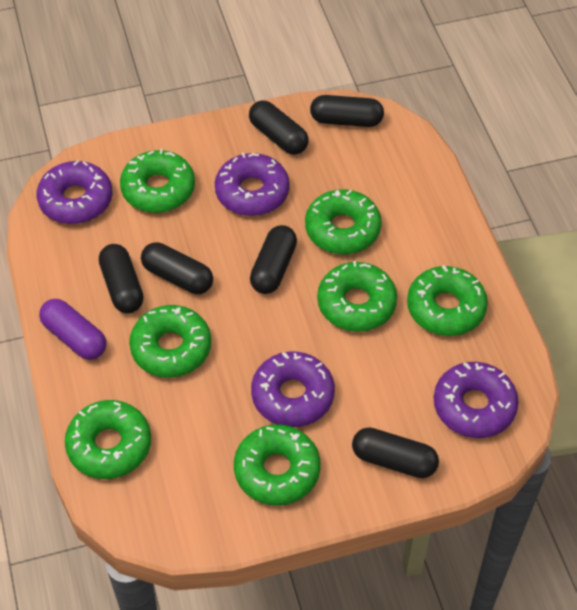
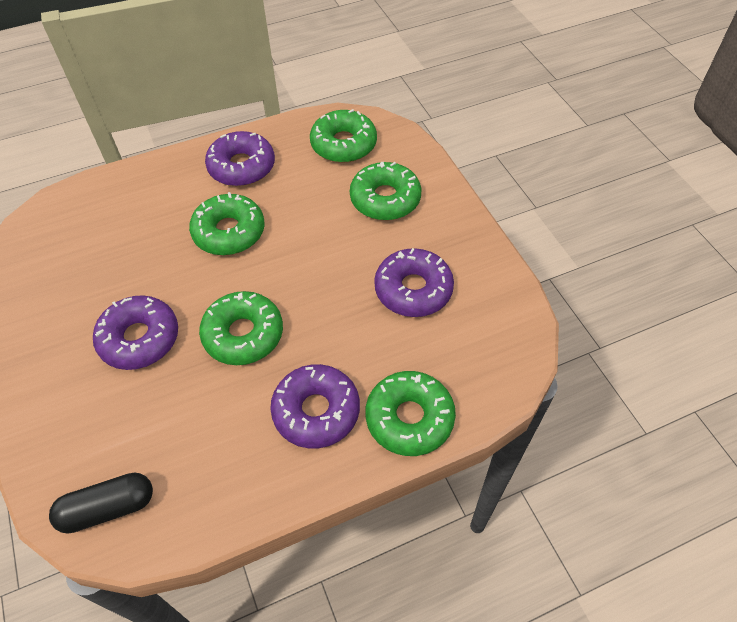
black capsule: 6 -> 1
green donut: 7 -> 5
purple capsule: 1 -> 0

